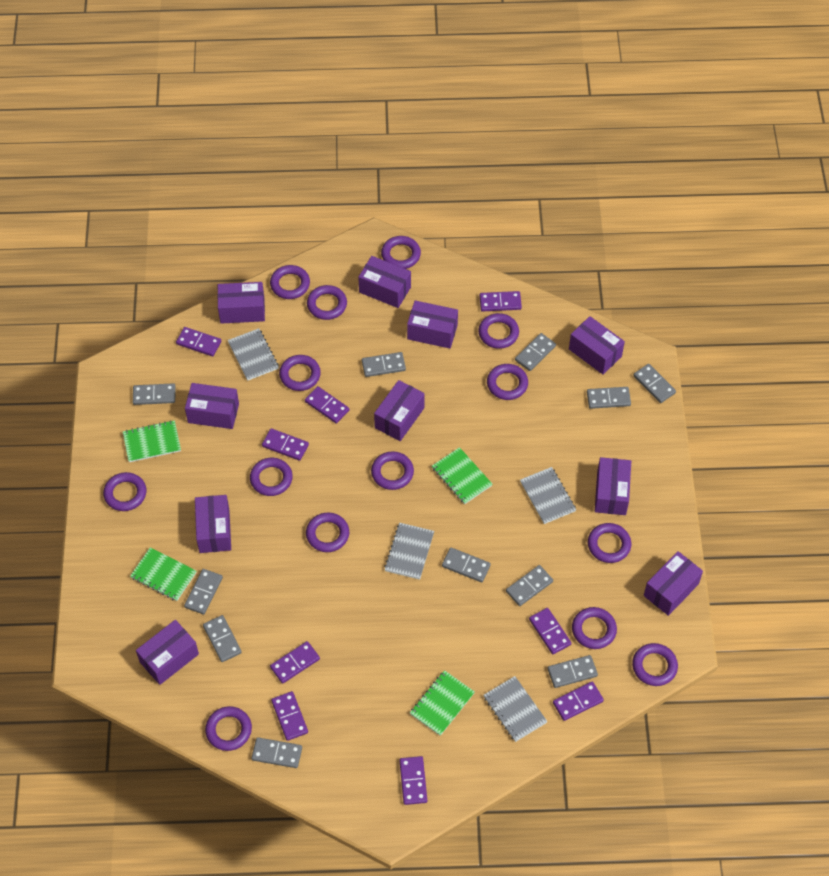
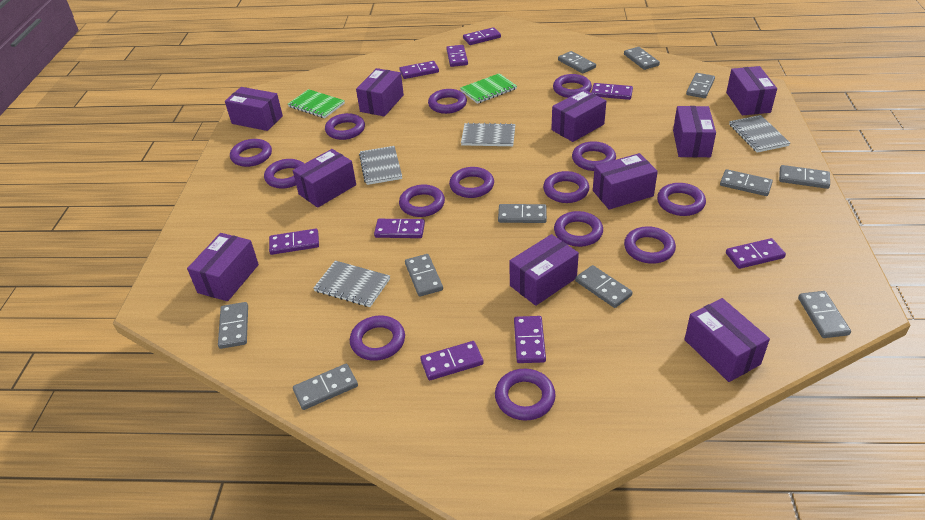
green notebook: 4 -> 2

